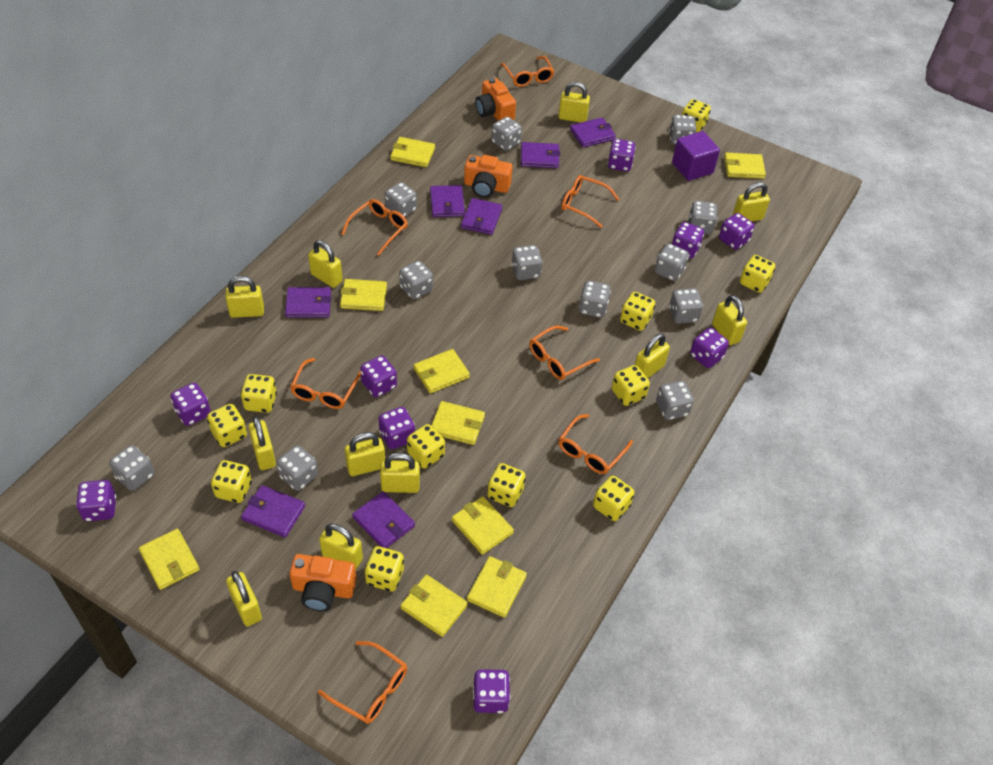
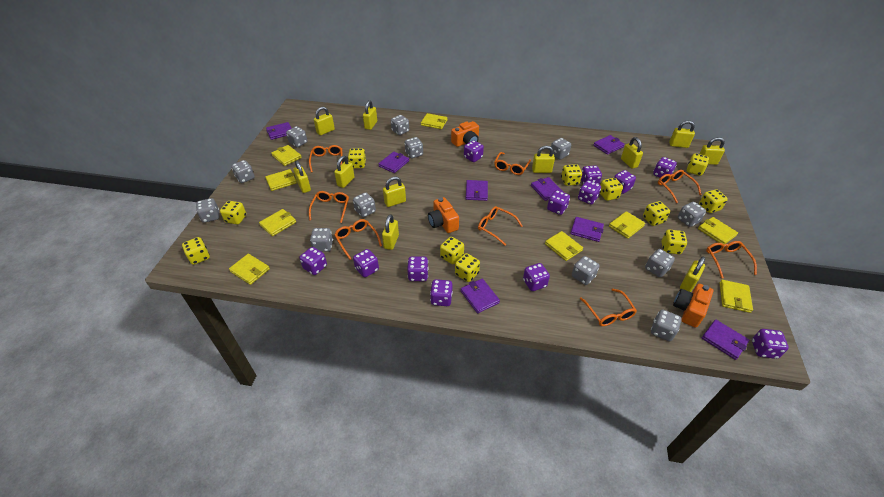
orange glasses: 7 -> 8
purple cube: 1 -> 0
purple dice: 9 -> 12
purple wallet: 7 -> 8

